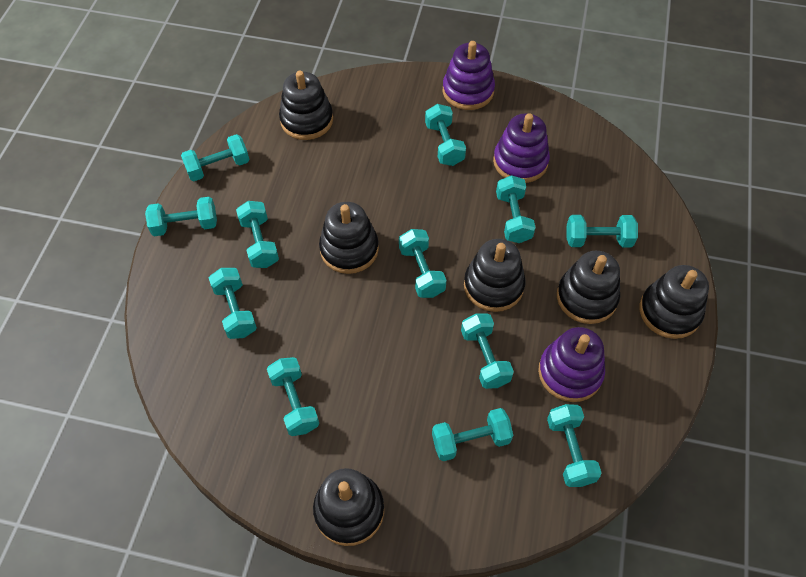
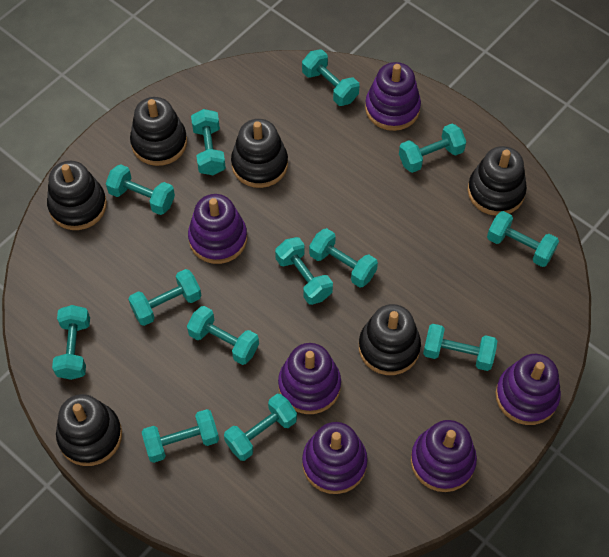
purple stacking toy: 3 -> 6
turquoise dumbbell: 12 -> 13

